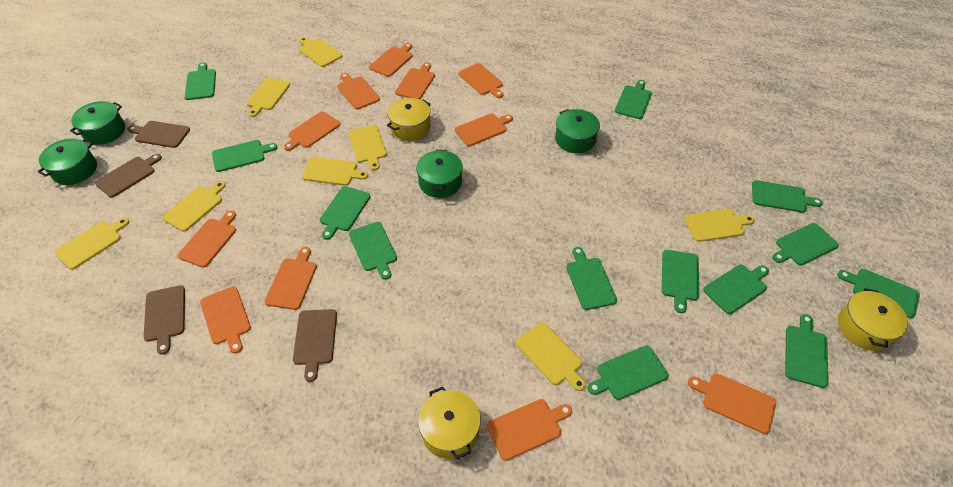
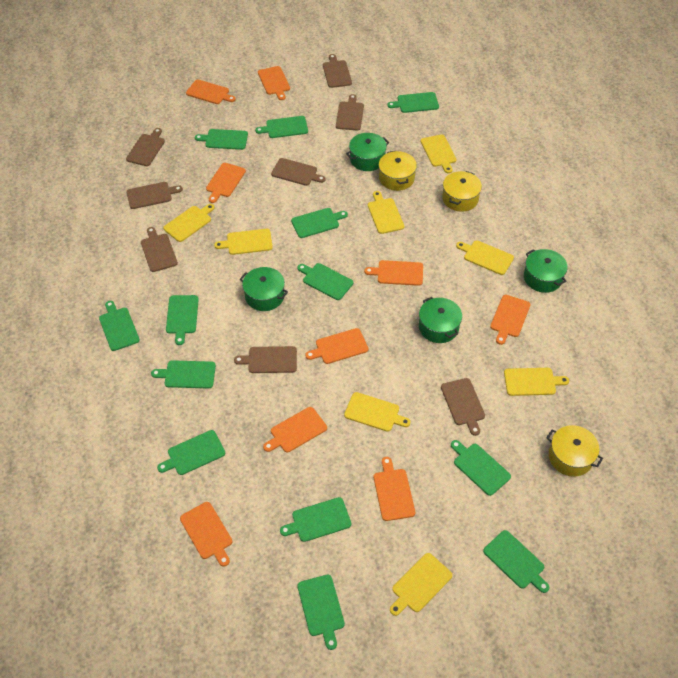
brown cutting board: 4 -> 8
orange cutting board: 11 -> 9

